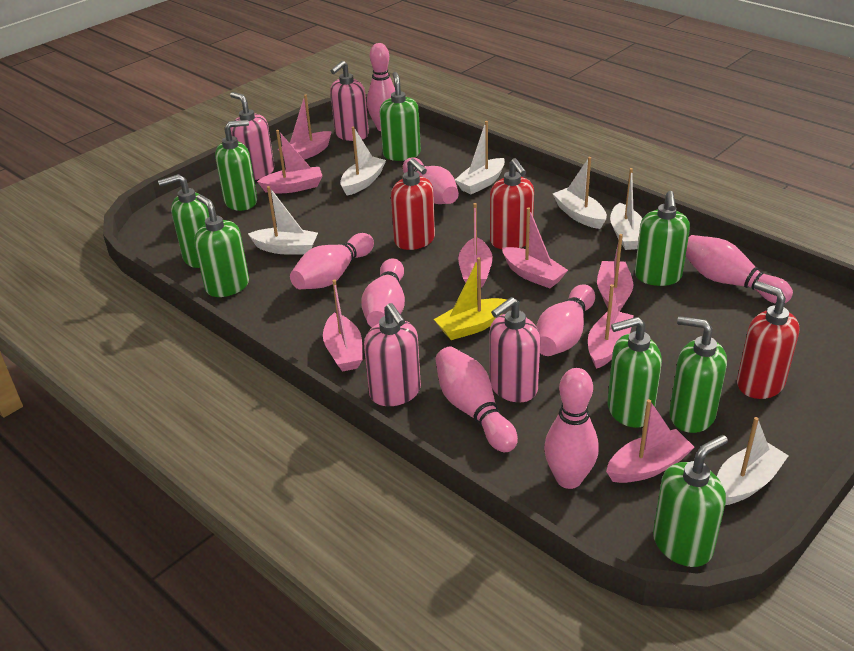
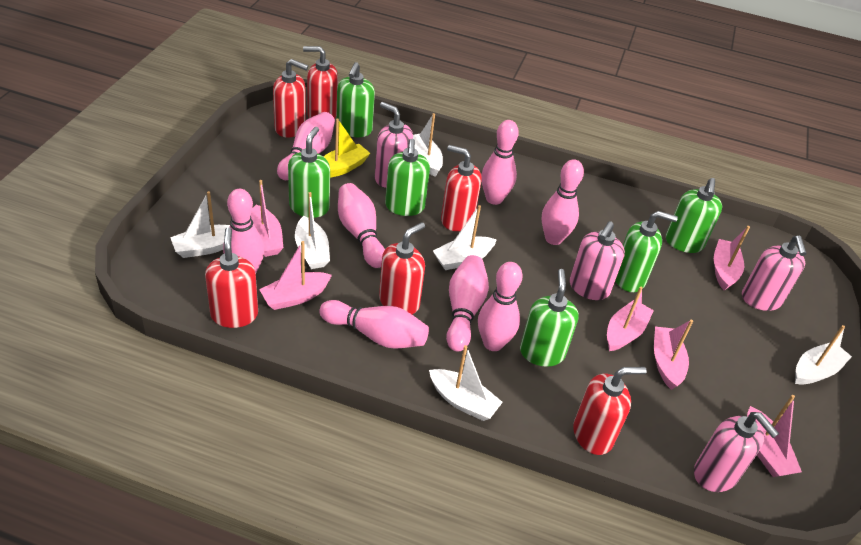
green soap dispenser: 8 -> 6
pink boat: 8 -> 6
red soap dispenser: 3 -> 6

